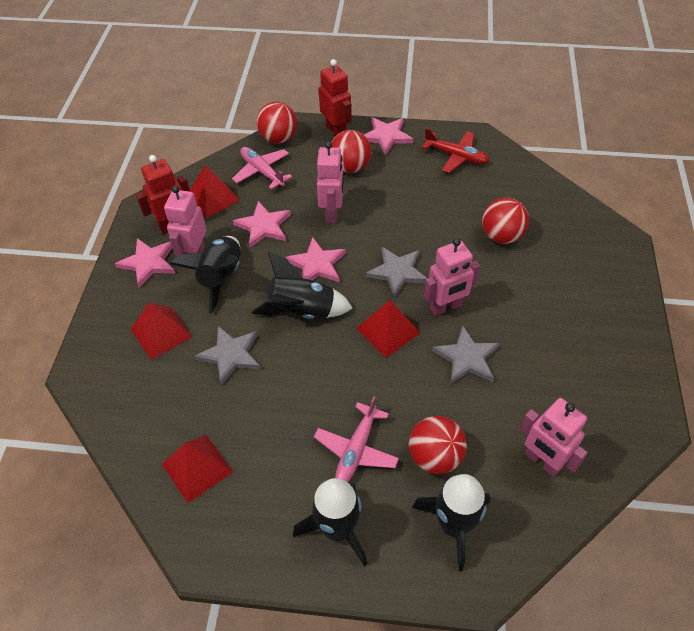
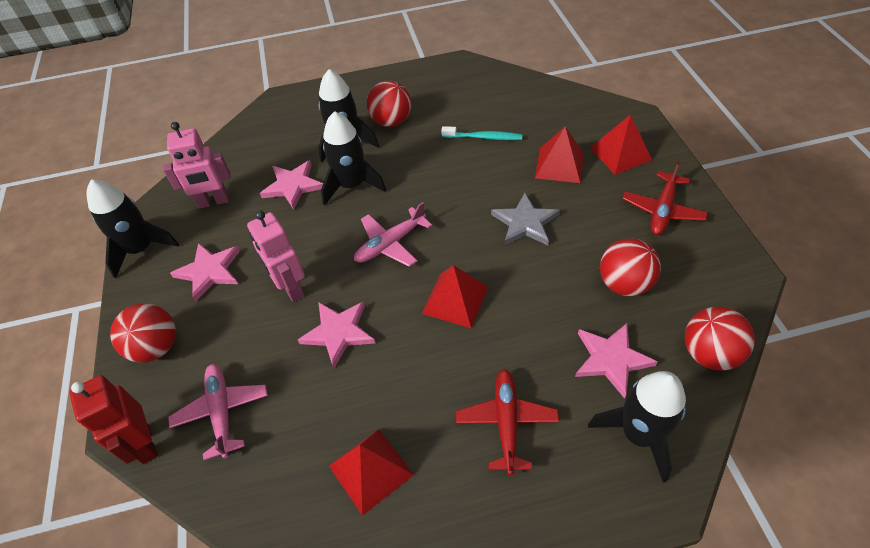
grey star: 3 -> 1
pink robot: 4 -> 2
red plane: 1 -> 2
red robot: 2 -> 1
turquoise toothbrush: 0 -> 1

